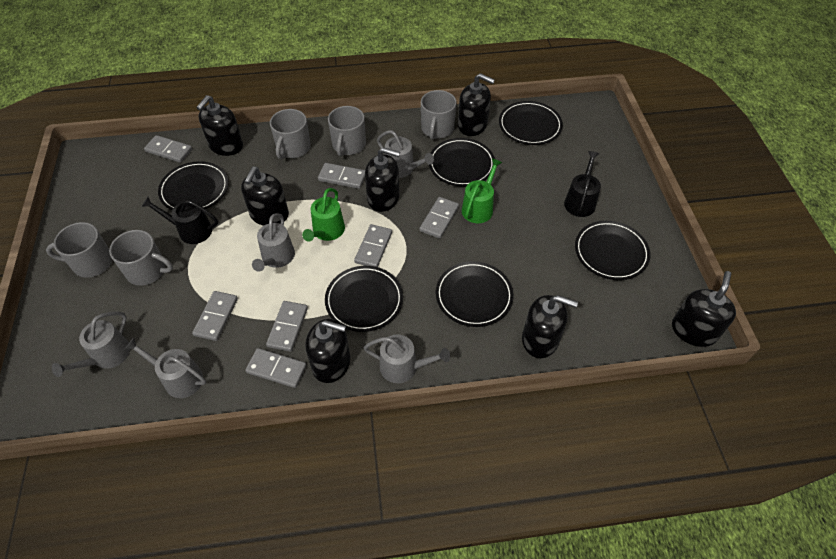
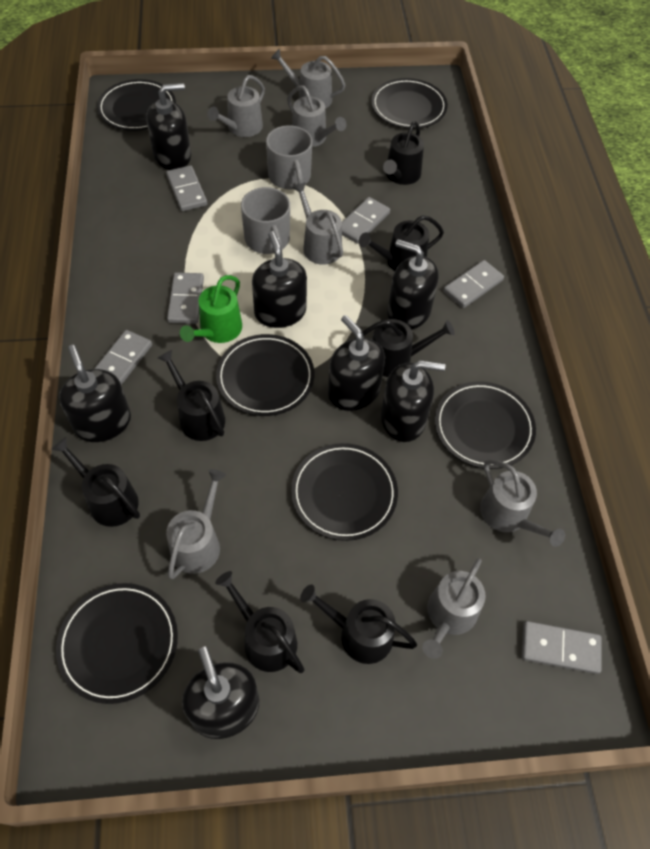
black watering can: 2 -> 7
green watering can: 2 -> 1
grey domino: 7 -> 6
grey mug: 5 -> 2
grey watering can: 5 -> 7

